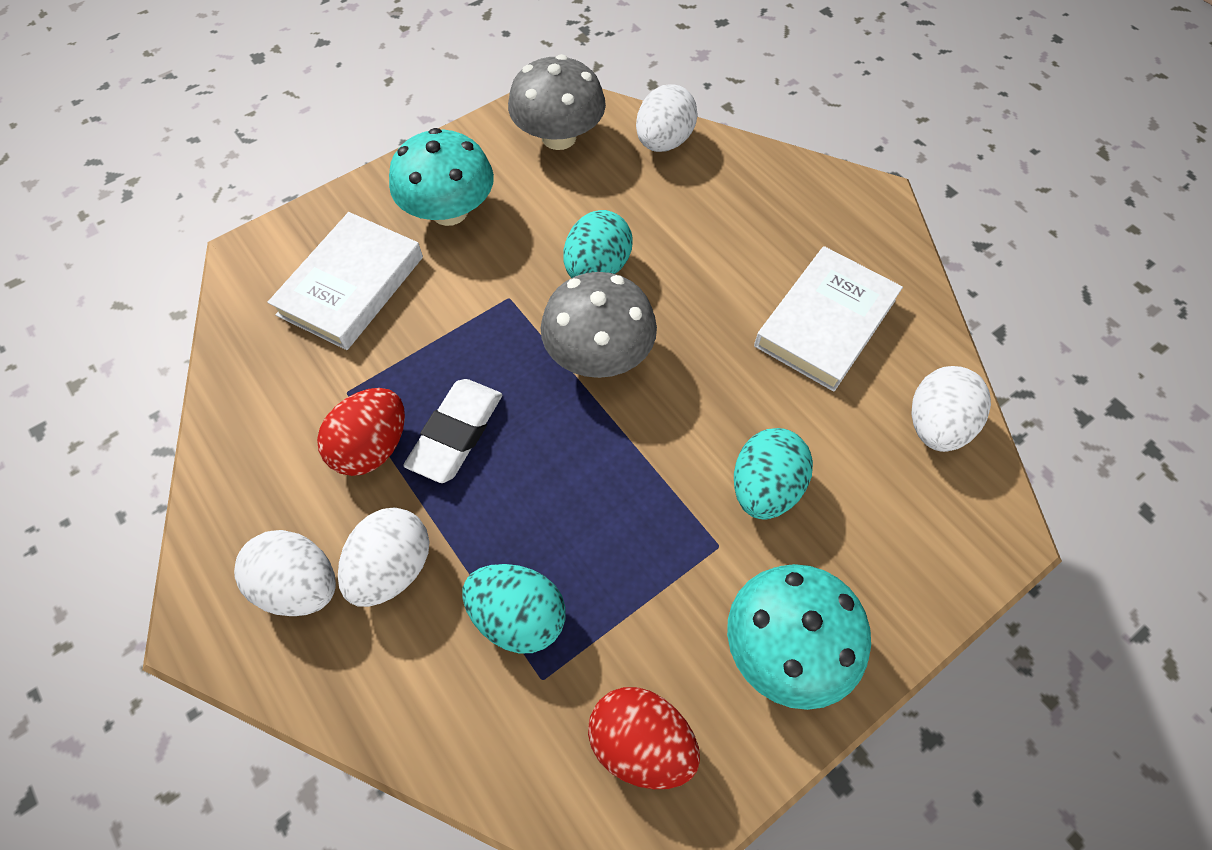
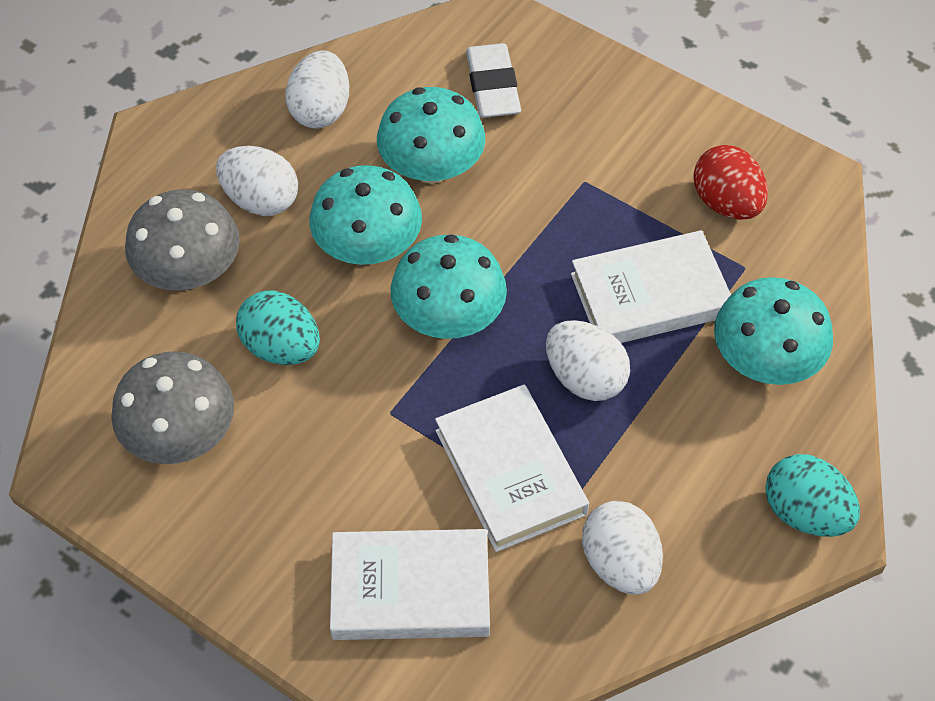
red egg: 2 -> 1
turquoise egg: 3 -> 2
turquoise mushroom: 2 -> 4
white book: 2 -> 3

